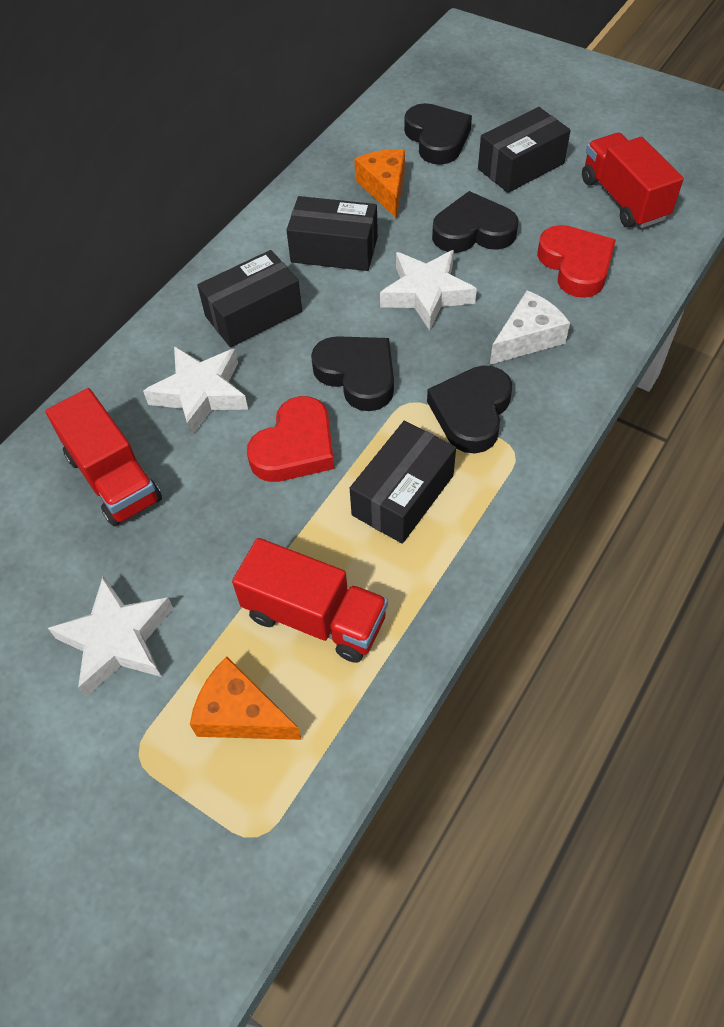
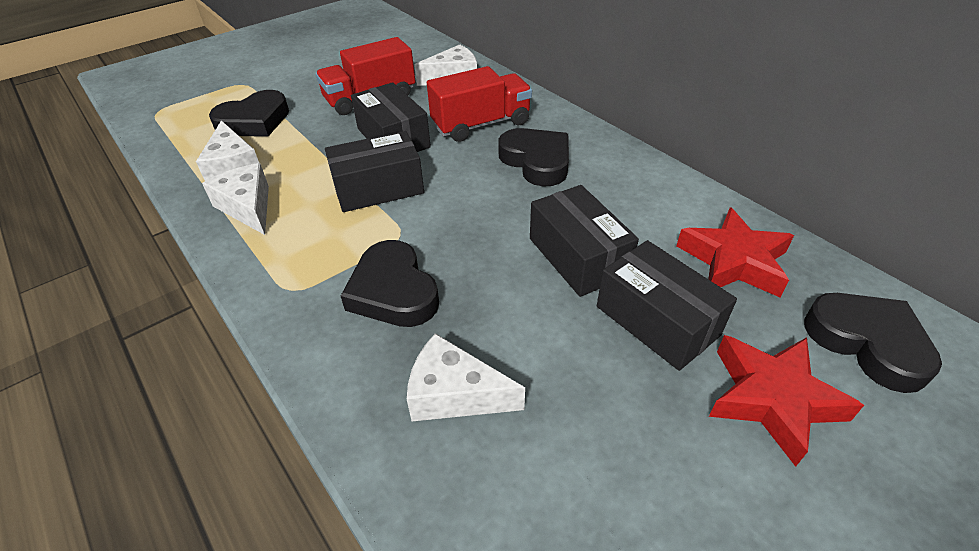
orange cheese: 2 -> 0
red heart: 2 -> 0
red star: 0 -> 2
red truck: 3 -> 2
white cheese: 1 -> 4
white star: 3 -> 0

